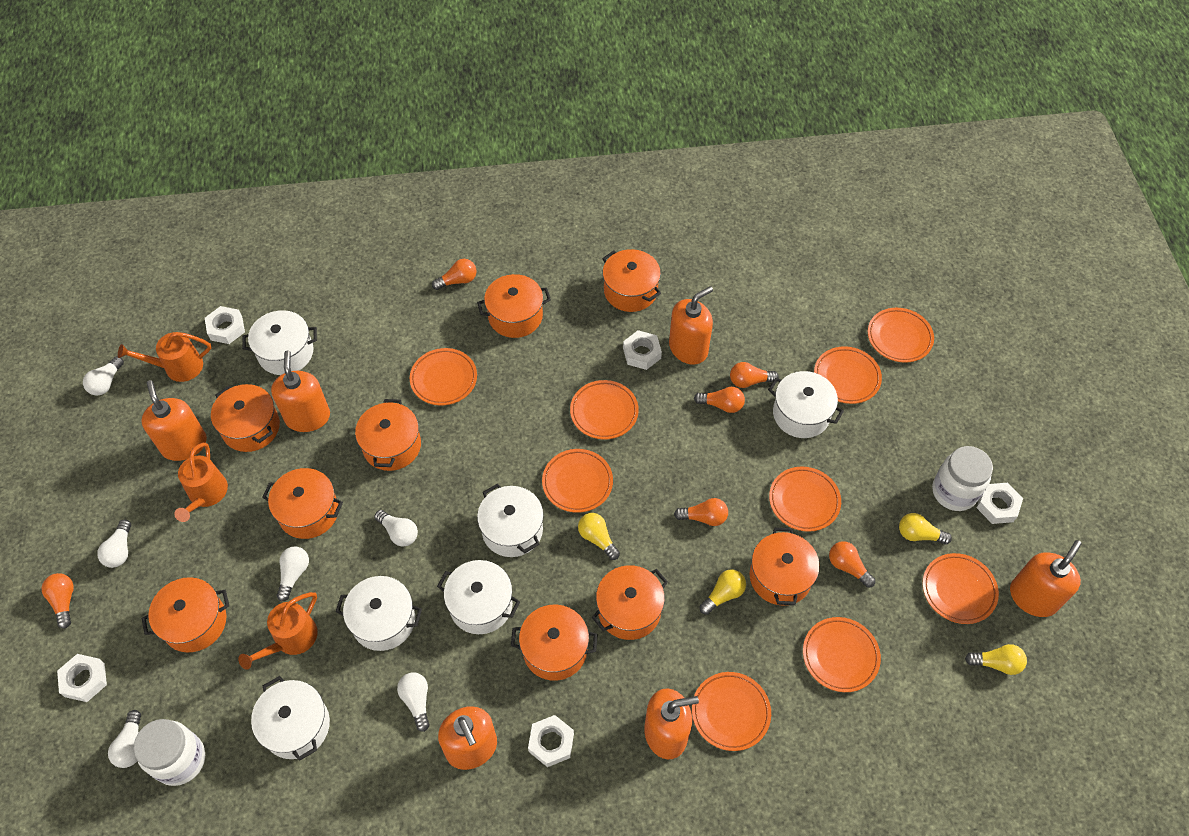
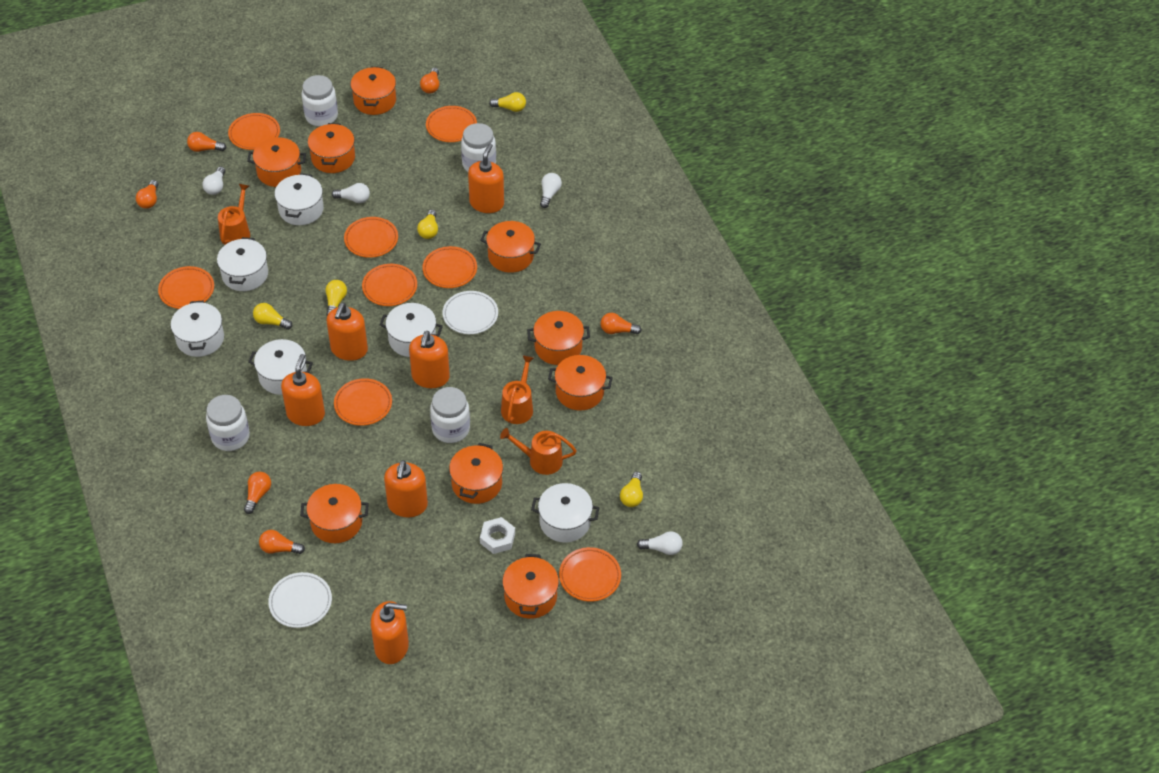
orange plate: 9 -> 8
white jar: 2 -> 4
white light bulb: 6 -> 4
white nut: 5 -> 1
white plate: 0 -> 2
yellow light bulb: 4 -> 5

